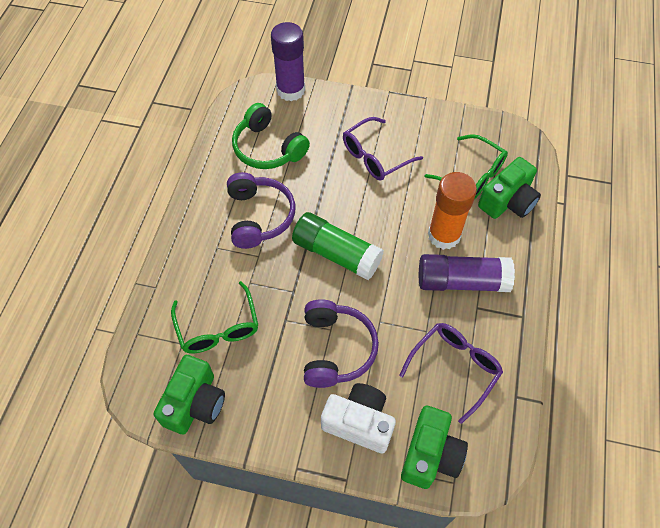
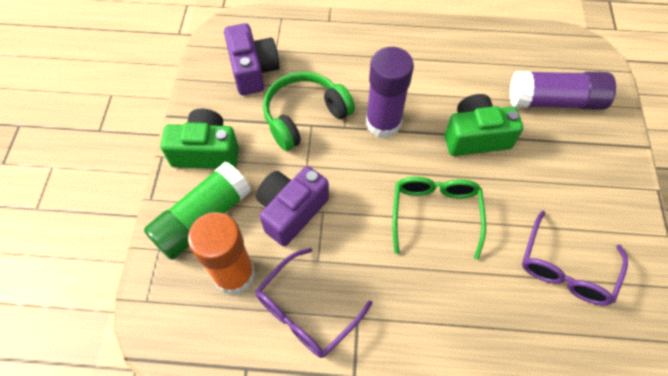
green camera: 3 -> 2
green glasses: 2 -> 1
purple camera: 0 -> 2
purple headphones: 2 -> 0
white camera: 1 -> 0

